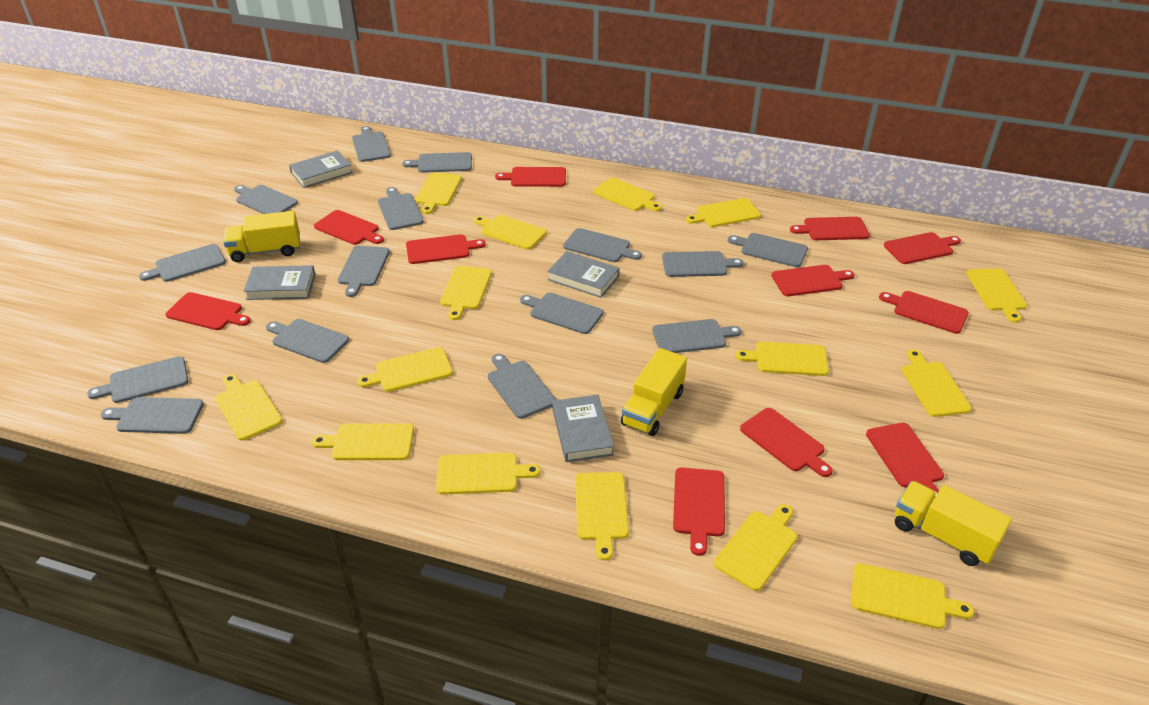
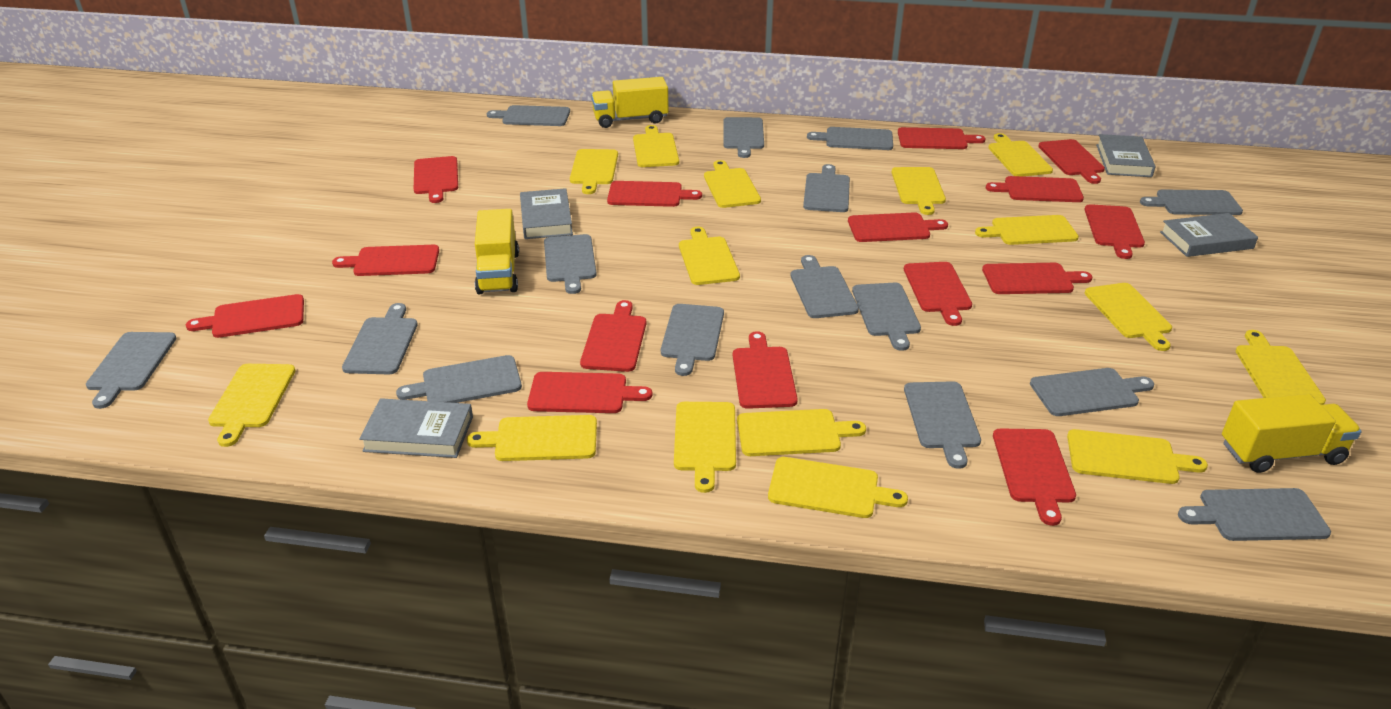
red cutting board: 11 -> 15

